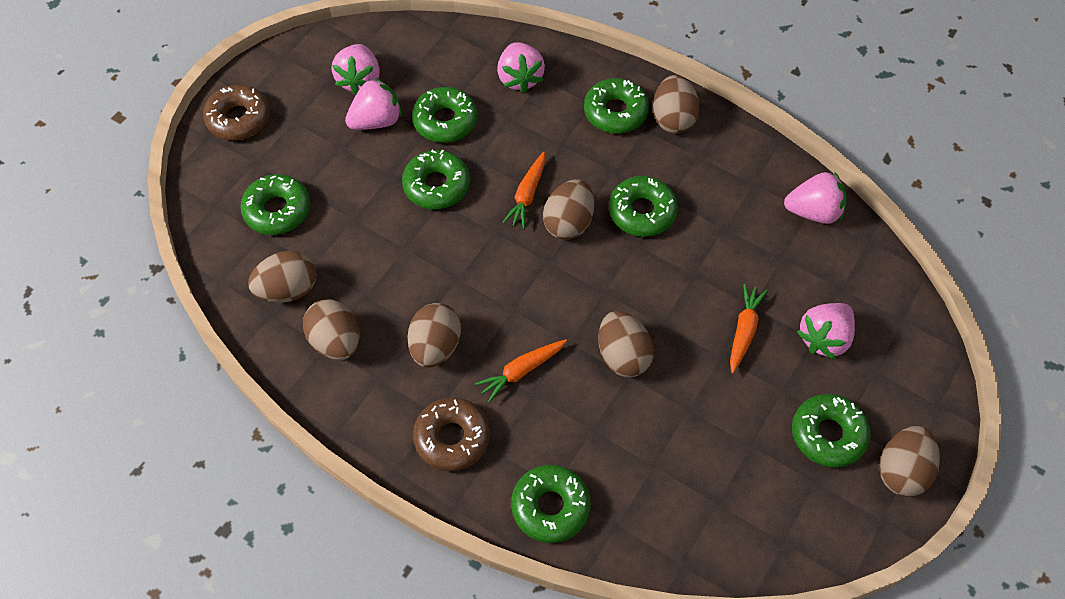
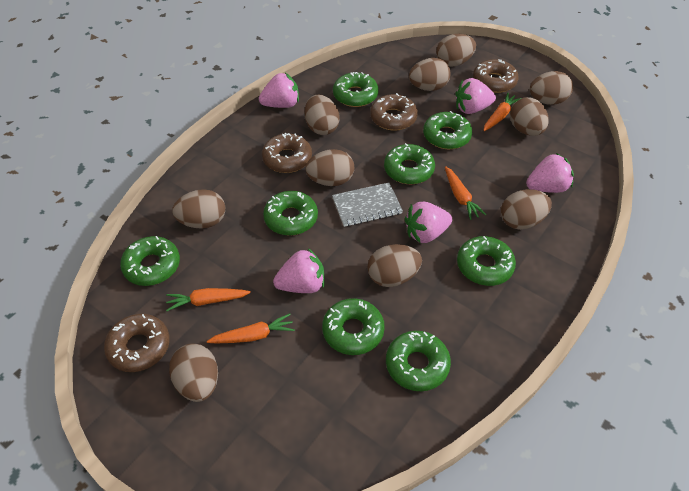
brown donut: 2 -> 4
brown egg: 7 -> 10
green donut: 7 -> 8
grey notebook: 0 -> 1
orange carrot: 3 -> 4

